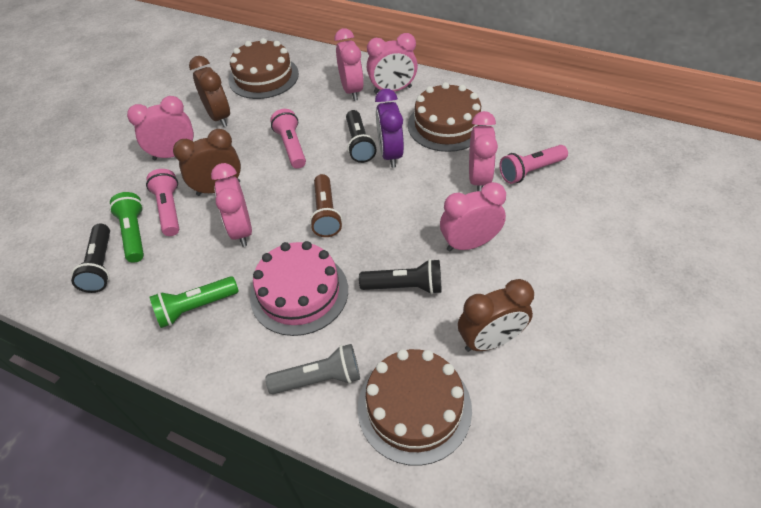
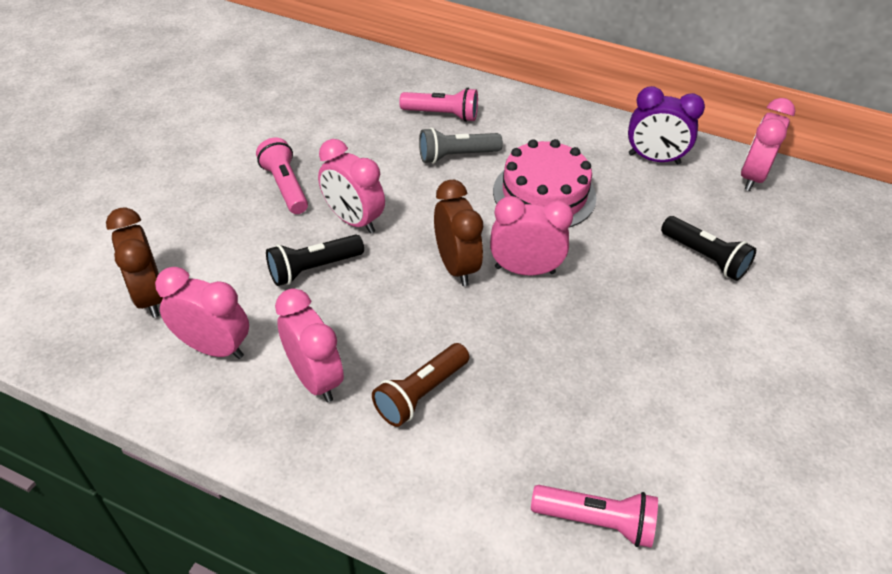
black flashlight: 3 -> 2
brown cake: 3 -> 0
brown clock: 3 -> 2
green flashlight: 2 -> 0
pink clock: 6 -> 5

